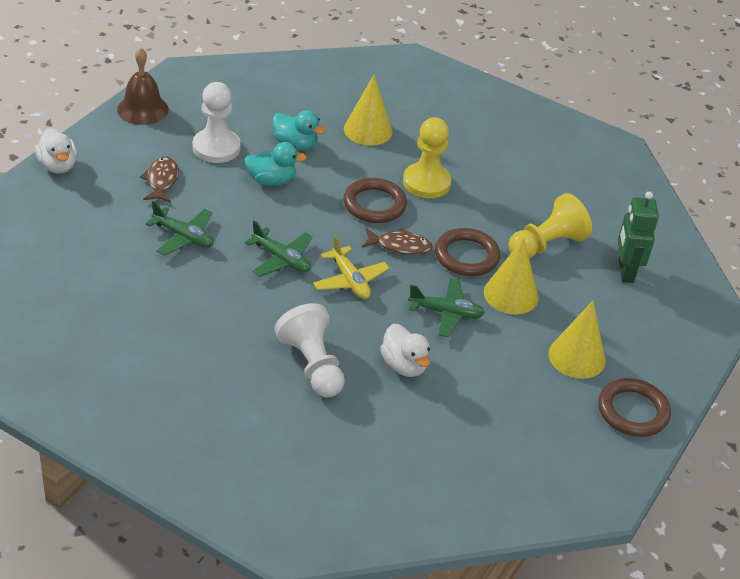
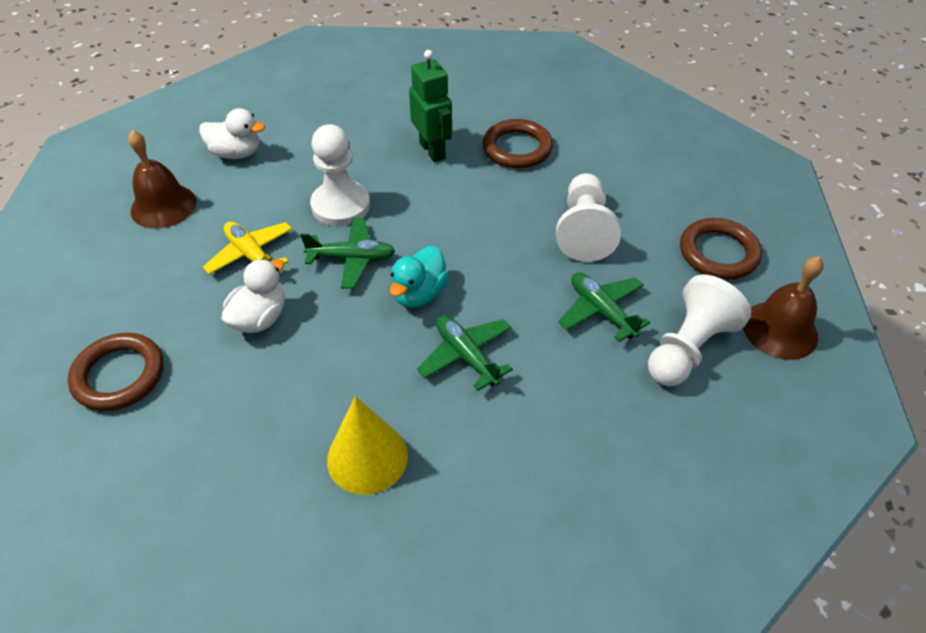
brown bell: 1 -> 2
brown fish: 2 -> 0
turquoise duck: 2 -> 1
white pawn: 2 -> 3
yellow cone: 3 -> 1
yellow pawn: 2 -> 0

